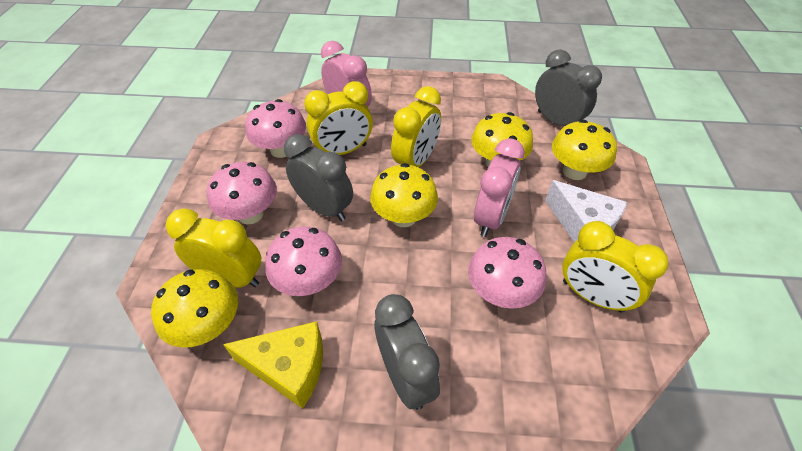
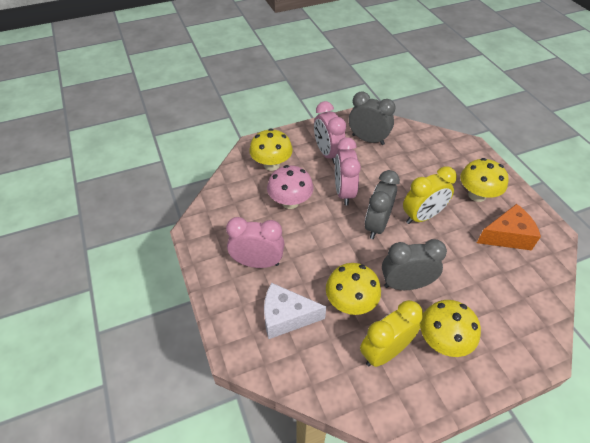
orange cheese: 0 -> 1
pink clock: 2 -> 3
pink mushroom: 4 -> 1
yellow cheese: 1 -> 0
yellow clock: 4 -> 2

